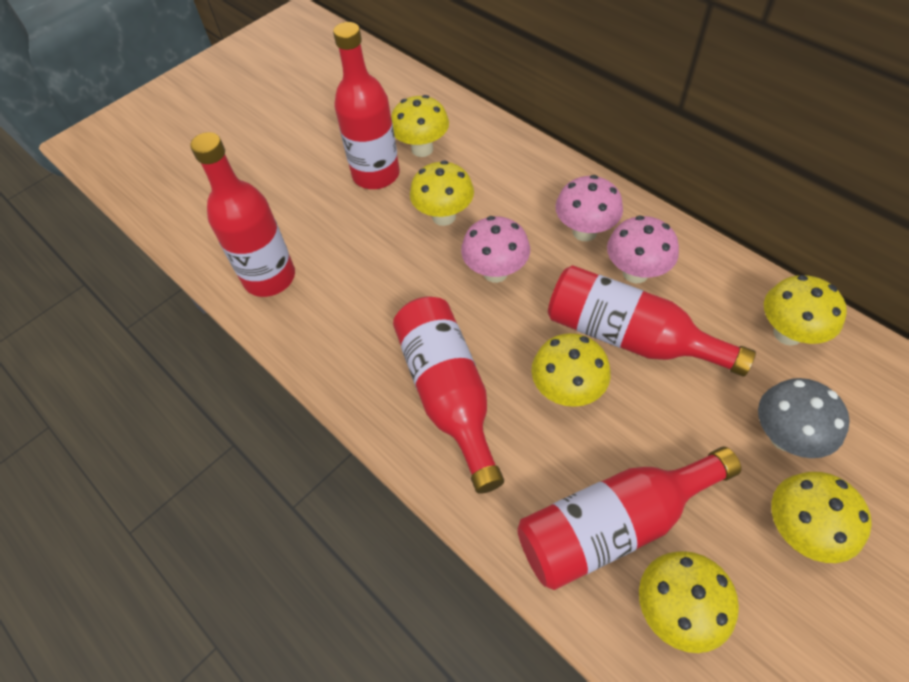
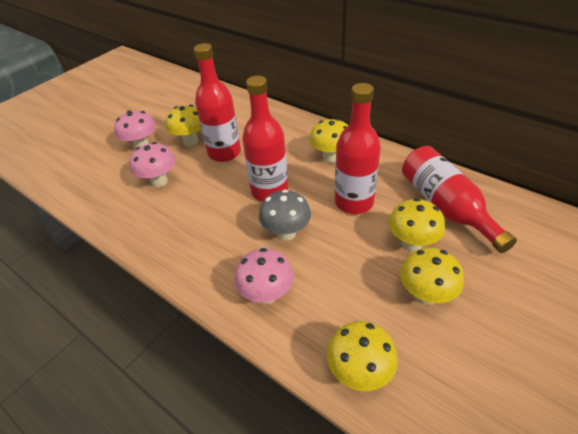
red bottle: 5 -> 4
yellow mushroom: 6 -> 5

